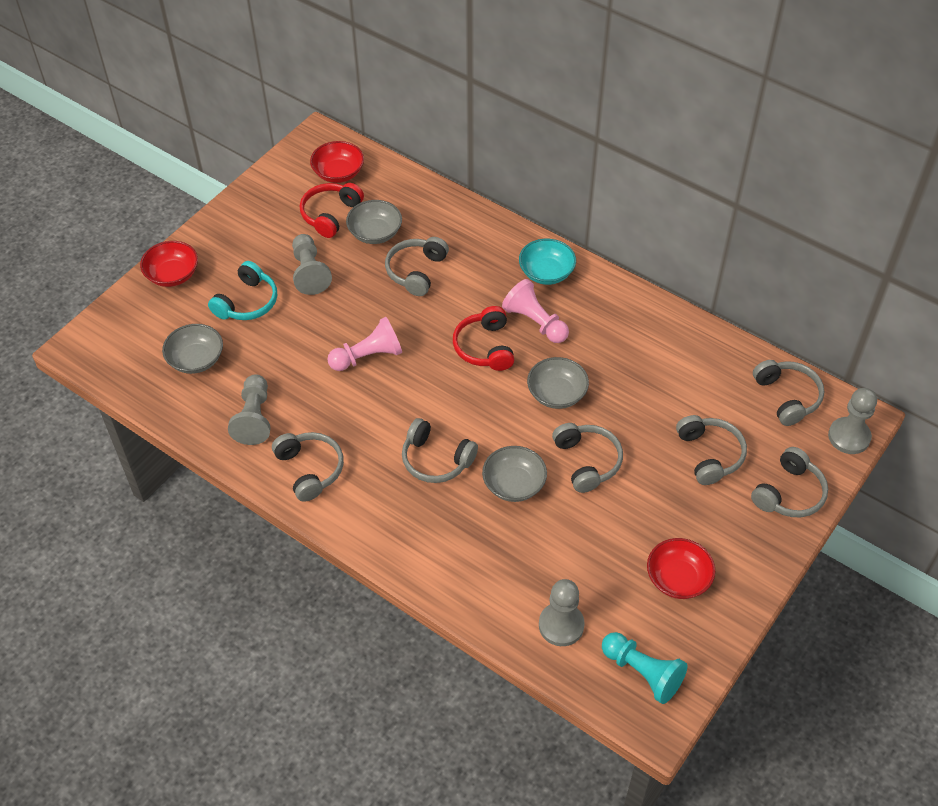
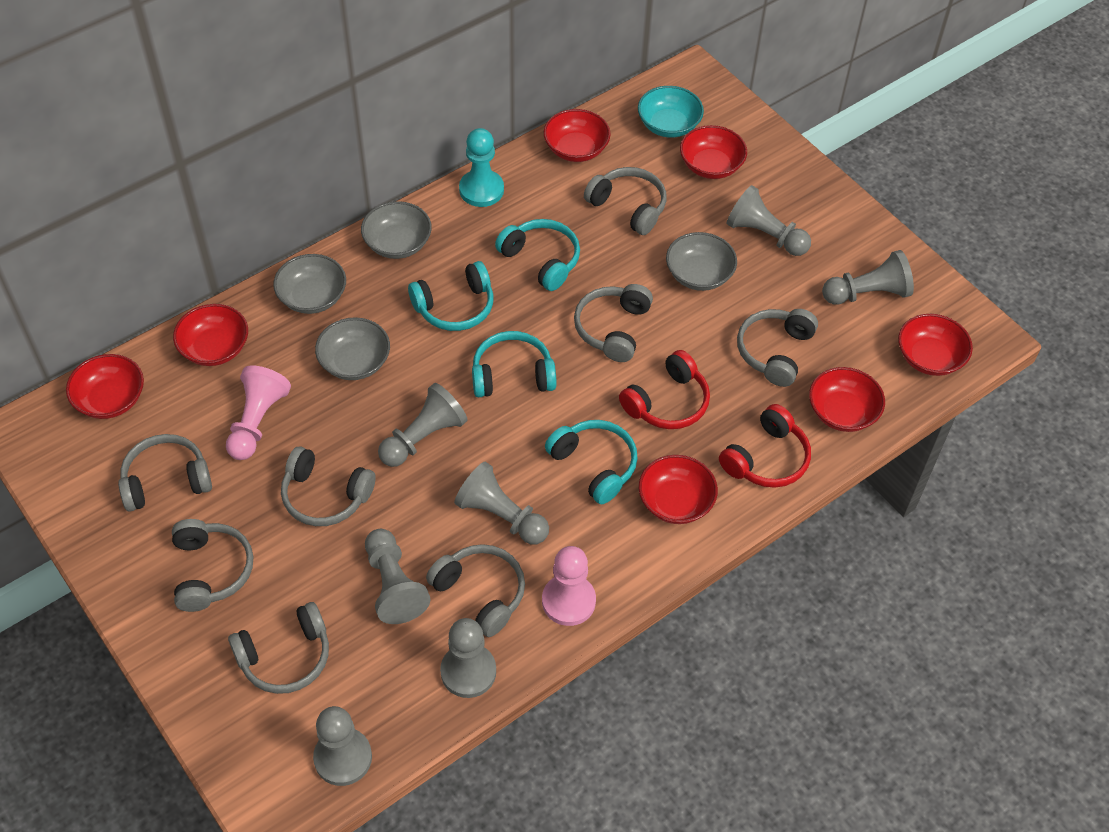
grey headphones: 7 -> 8
grey pawn: 4 -> 7
red bowl: 3 -> 7
turquoise headphones: 1 -> 4

